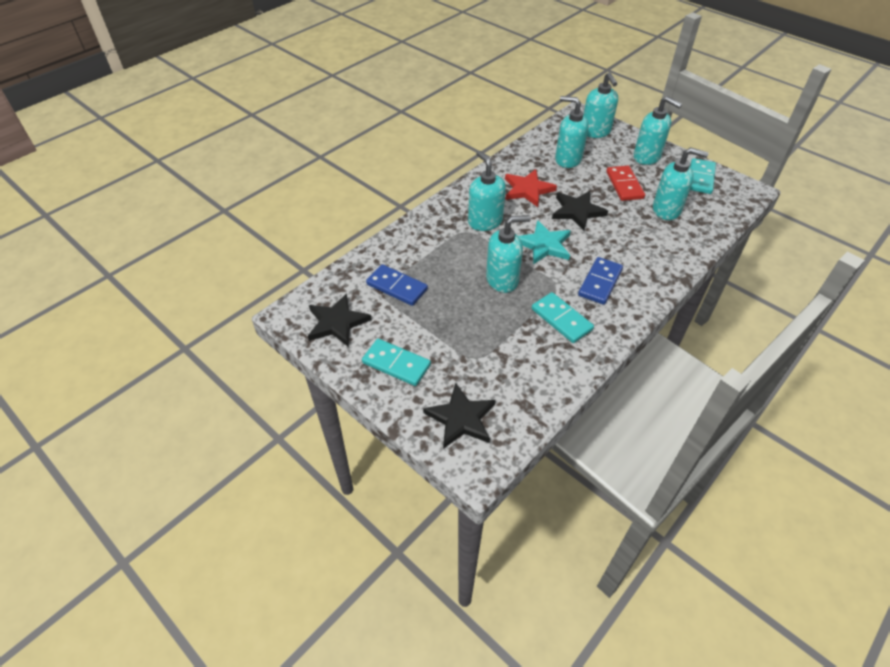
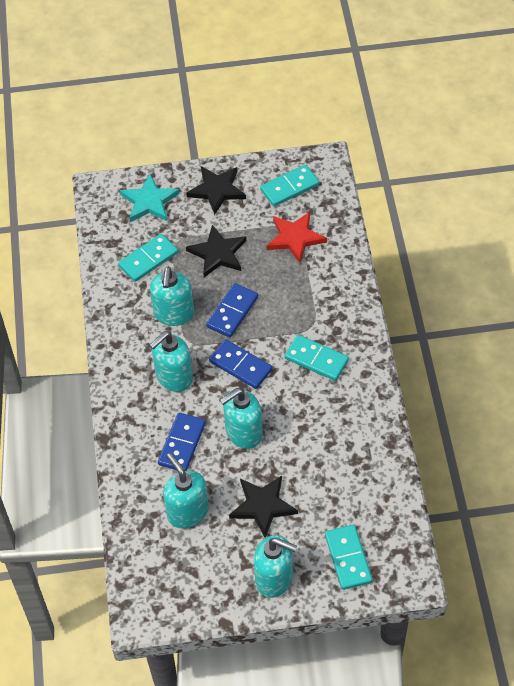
blue domino: 2 -> 3
red domino: 1 -> 0
turquoise domino: 3 -> 4
turquoise soap dispenser: 6 -> 5

